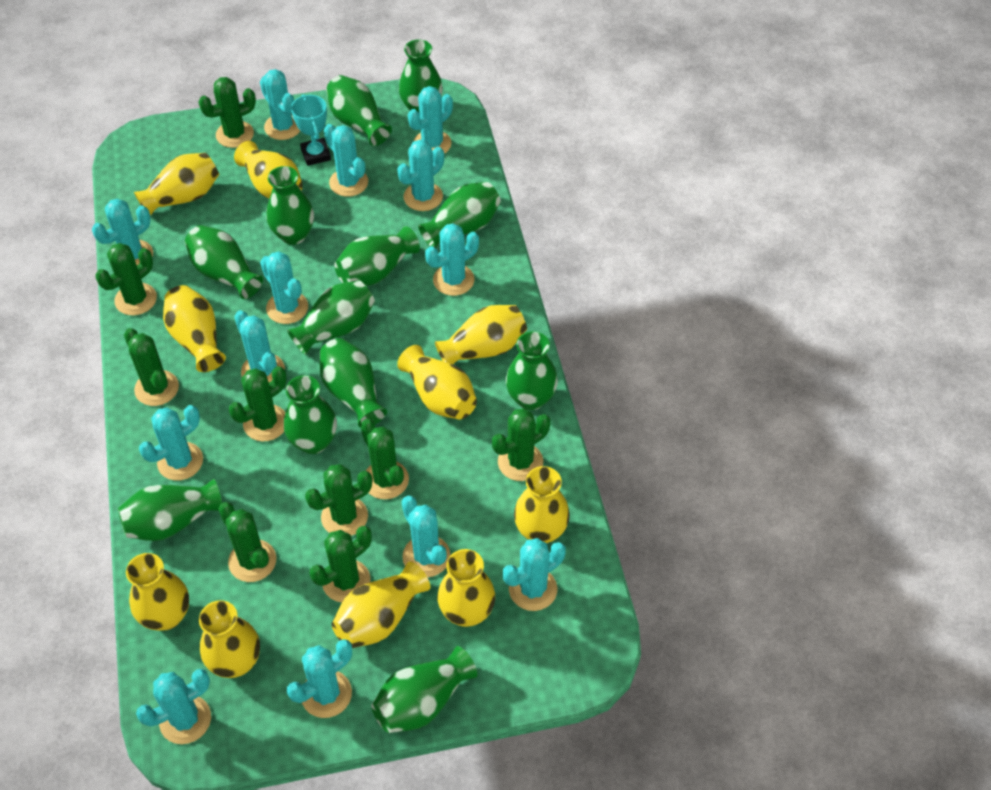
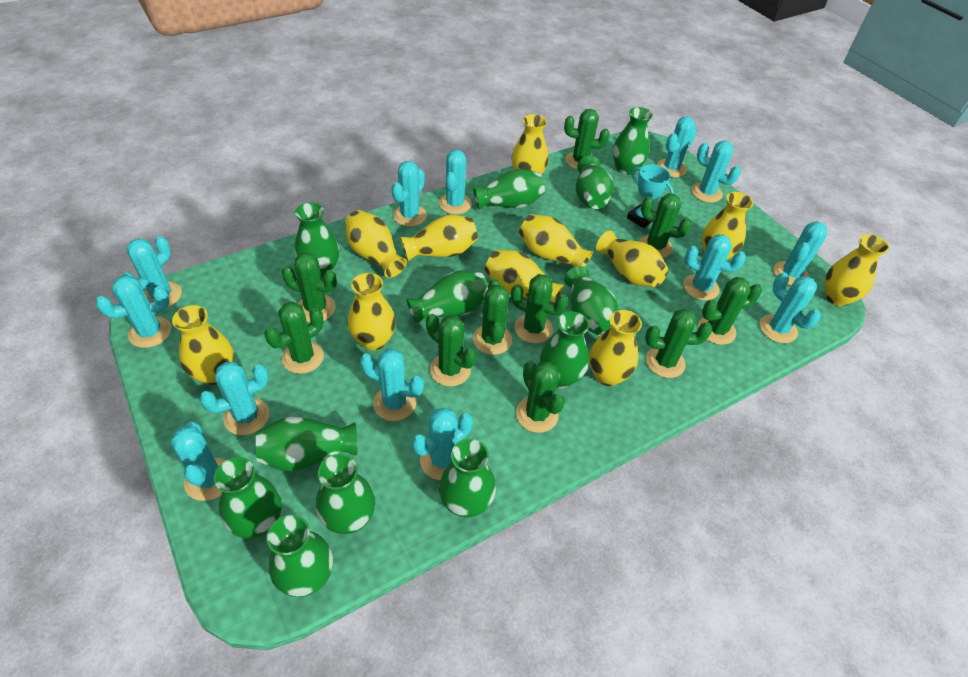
green cactus: 9 -> 10
yellow vase: 10 -> 11

